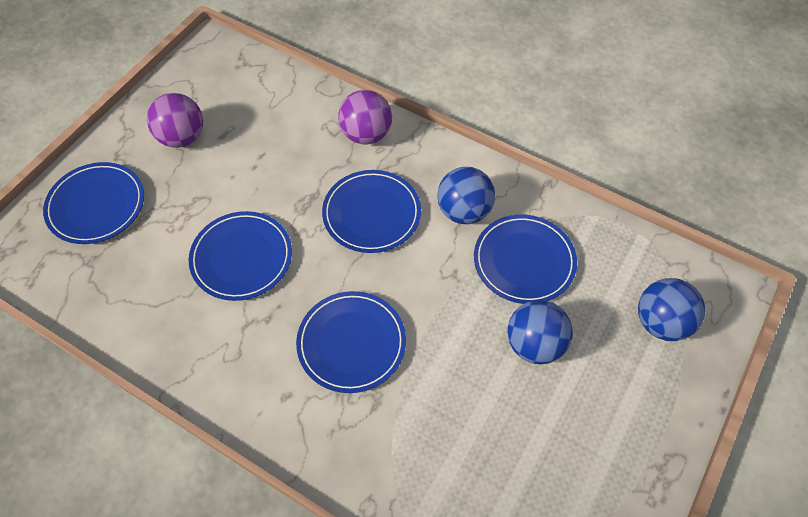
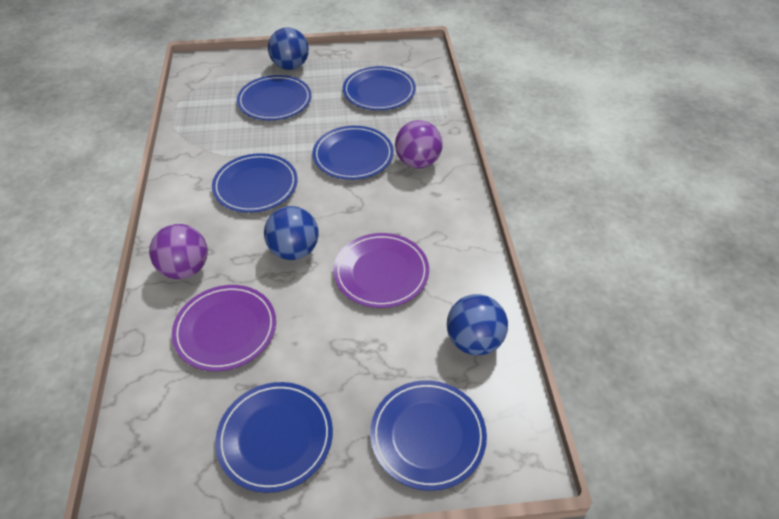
blue plate: 5 -> 6
purple plate: 0 -> 2

